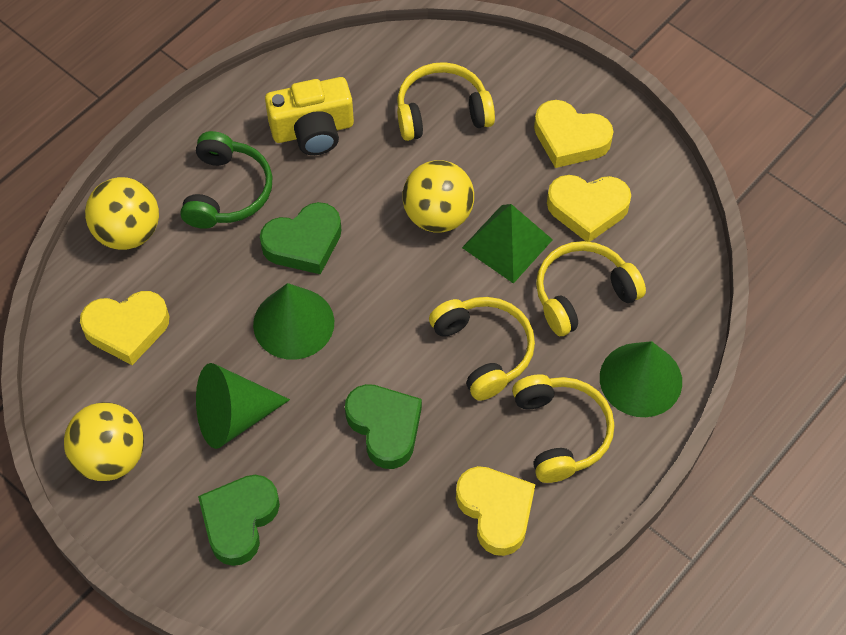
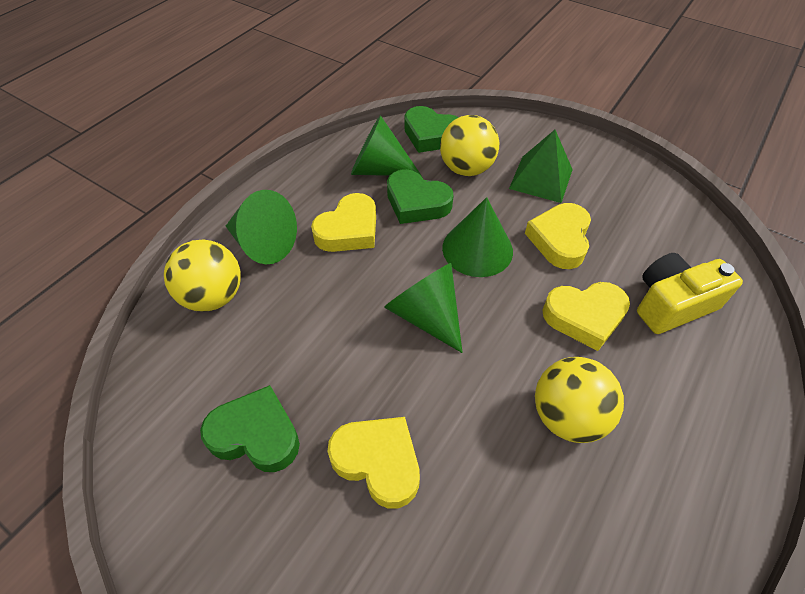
green cone: 3 -> 4
green headphones: 1 -> 0
yellow headphones: 4 -> 0

